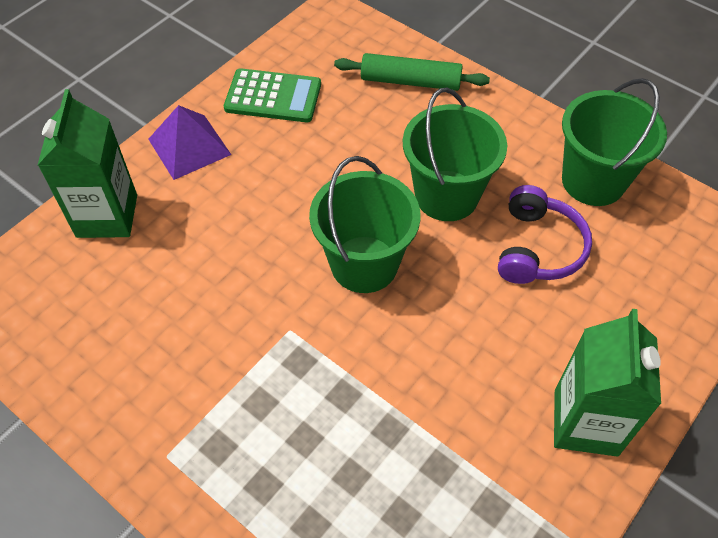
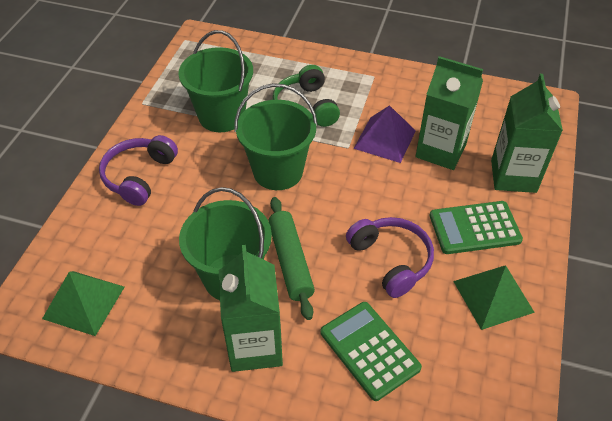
green calculator: 1 -> 2
green carton: 2 -> 3
green headphones: 0 -> 1
green pyramid: 0 -> 2
purple headphones: 1 -> 2

